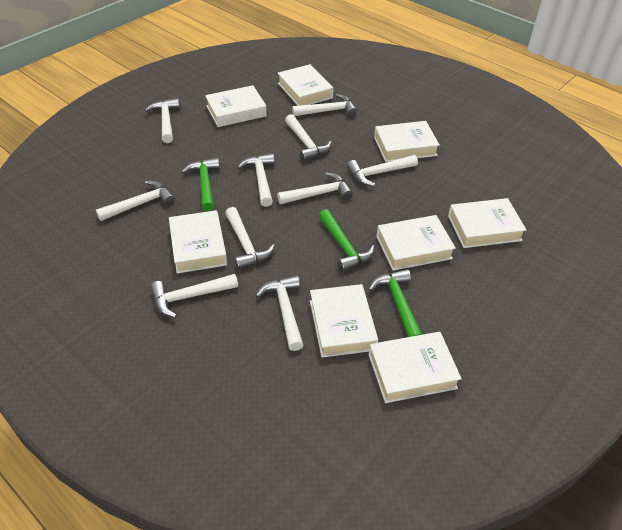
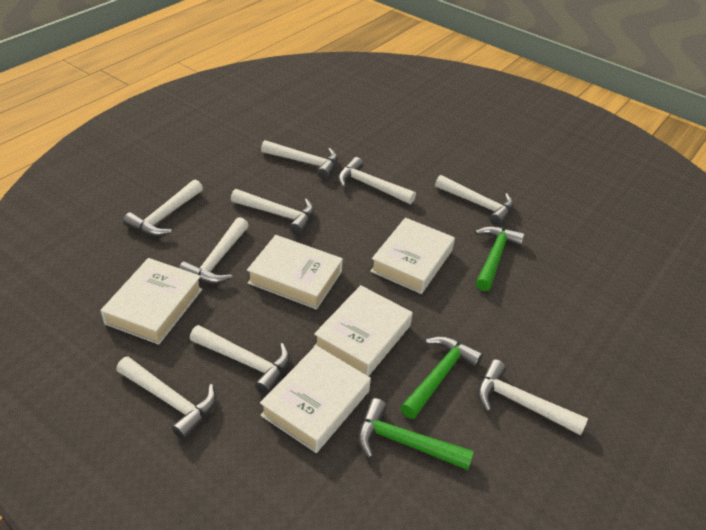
white book: 8 -> 5
white hammer: 10 -> 9

